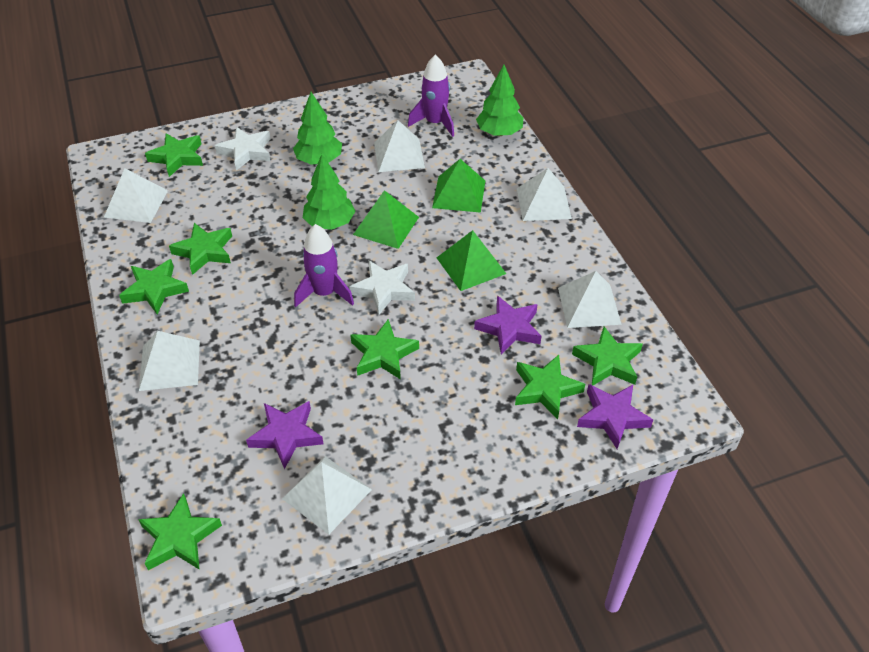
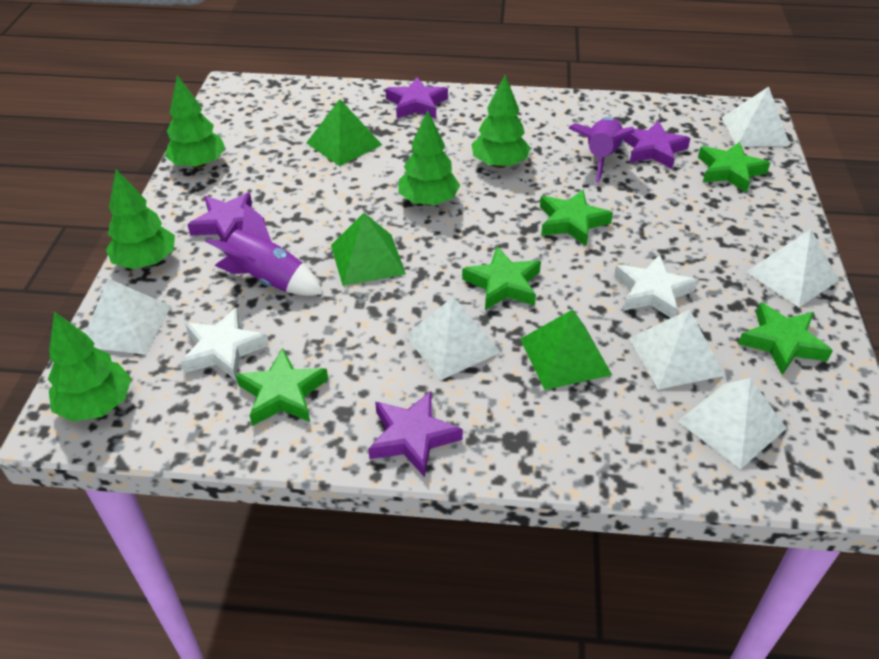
green star: 7 -> 5
green tree: 3 -> 5
purple star: 3 -> 4

